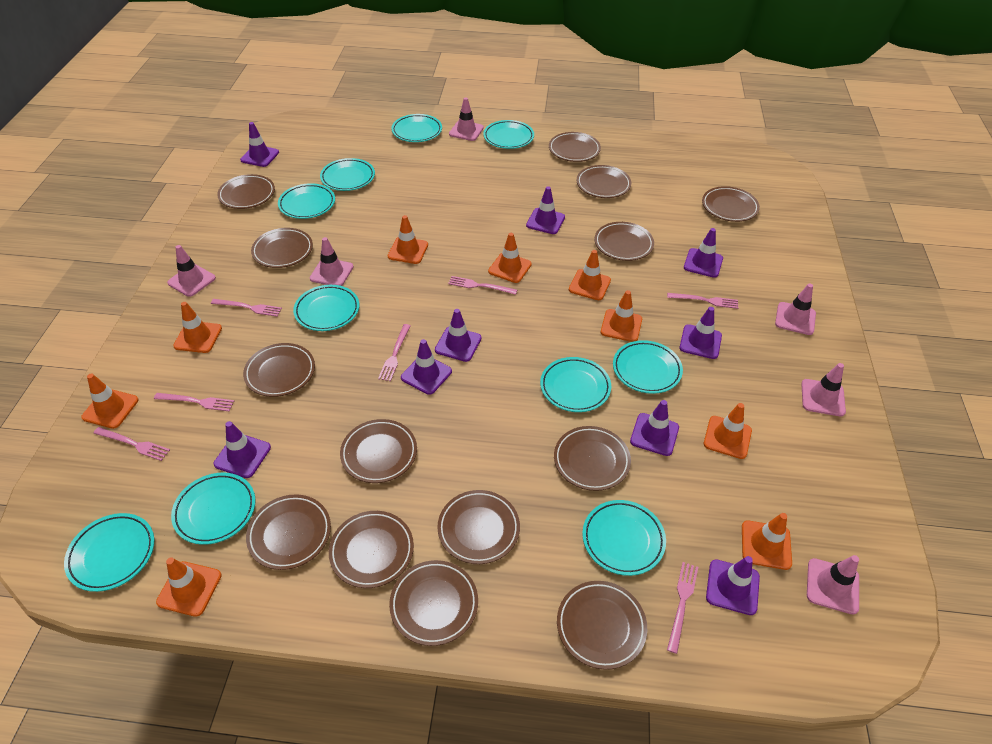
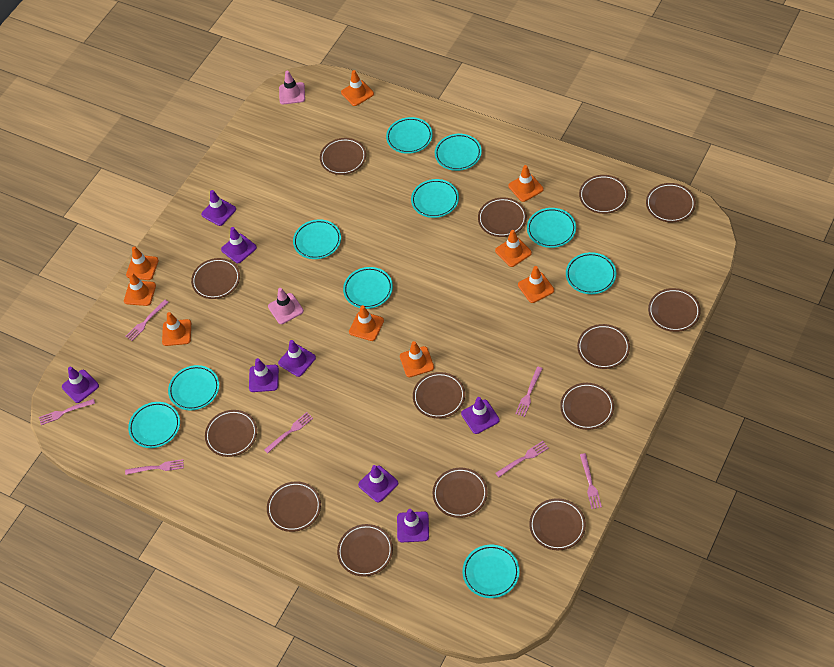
pink traffic cone: 6 -> 2
purple traffic cone: 9 -> 8

